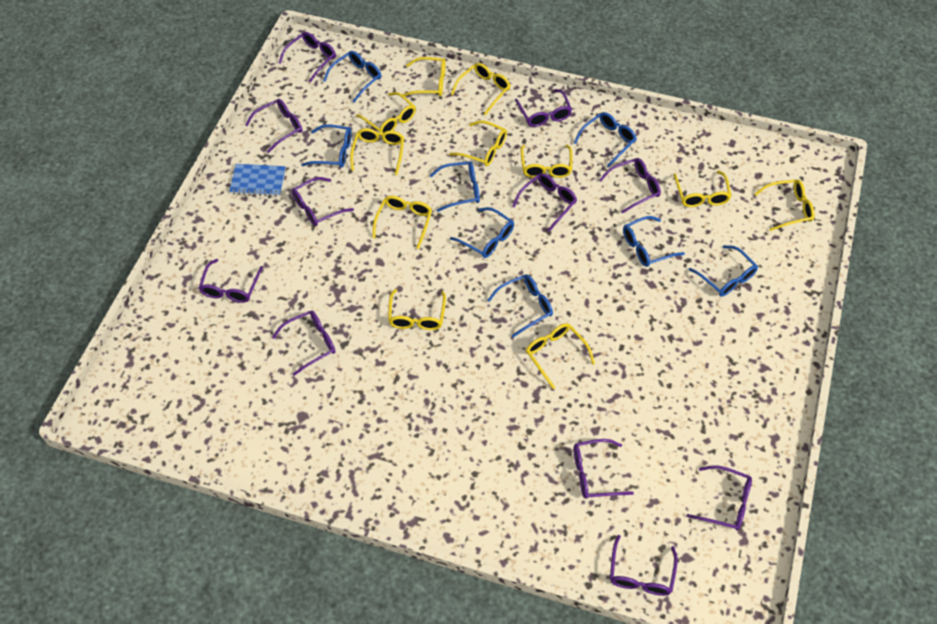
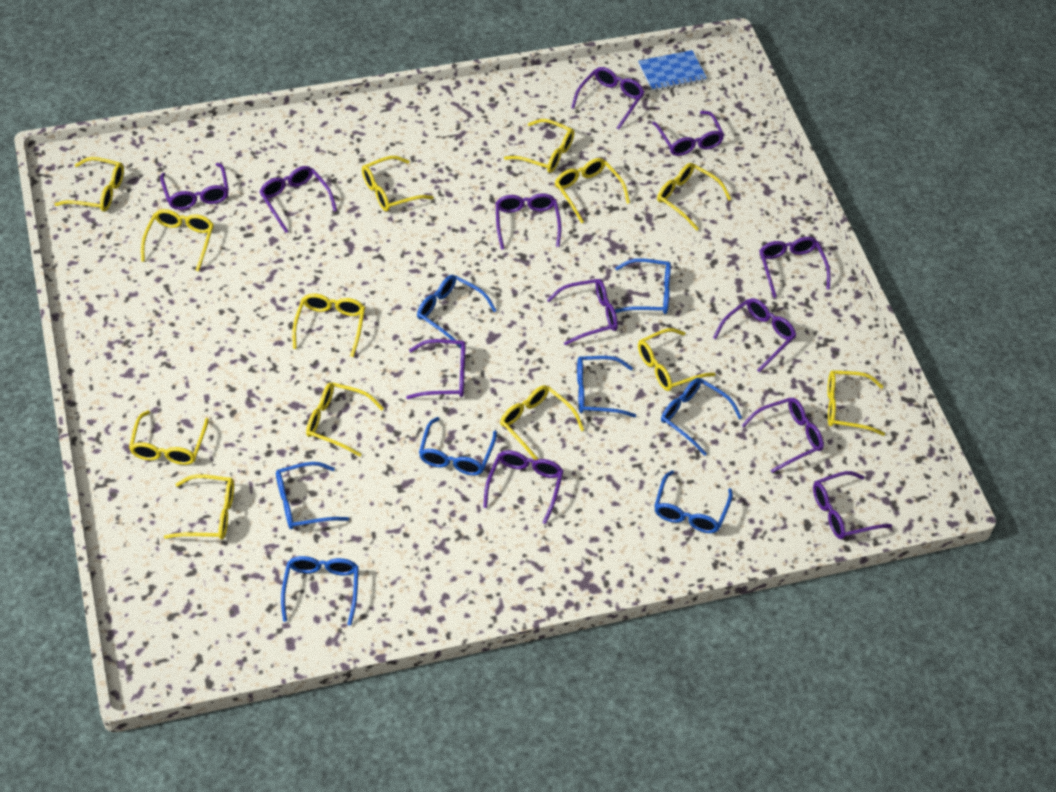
purple glasses: 11 -> 12
yellow glasses: 11 -> 13

